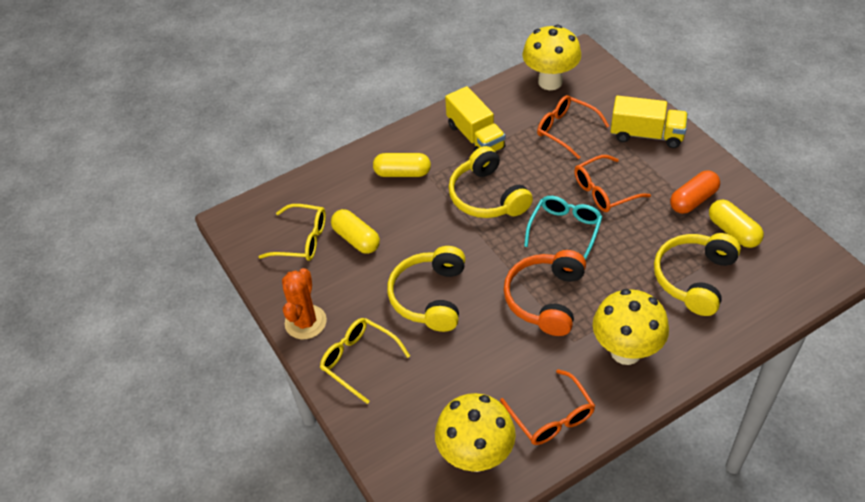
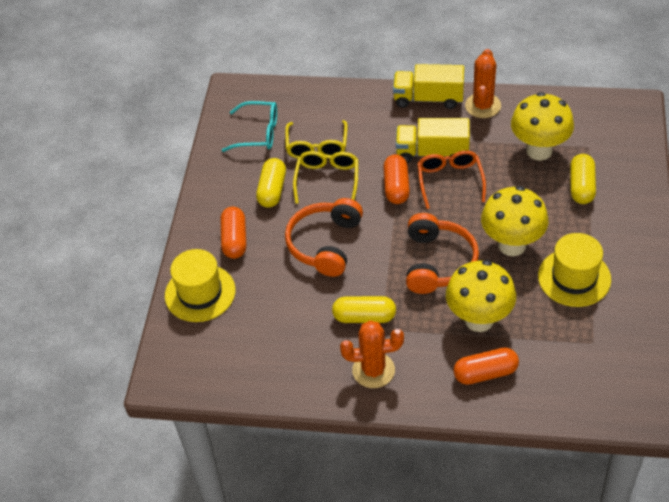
orange cactus: 1 -> 2
orange capsule: 1 -> 3
orange glasses: 3 -> 1
orange headphones: 1 -> 2
yellow hat: 0 -> 2
yellow headphones: 3 -> 0

